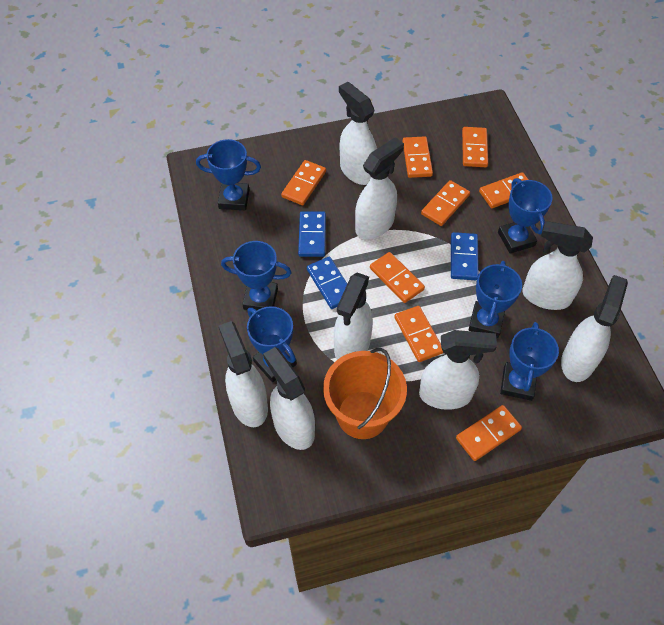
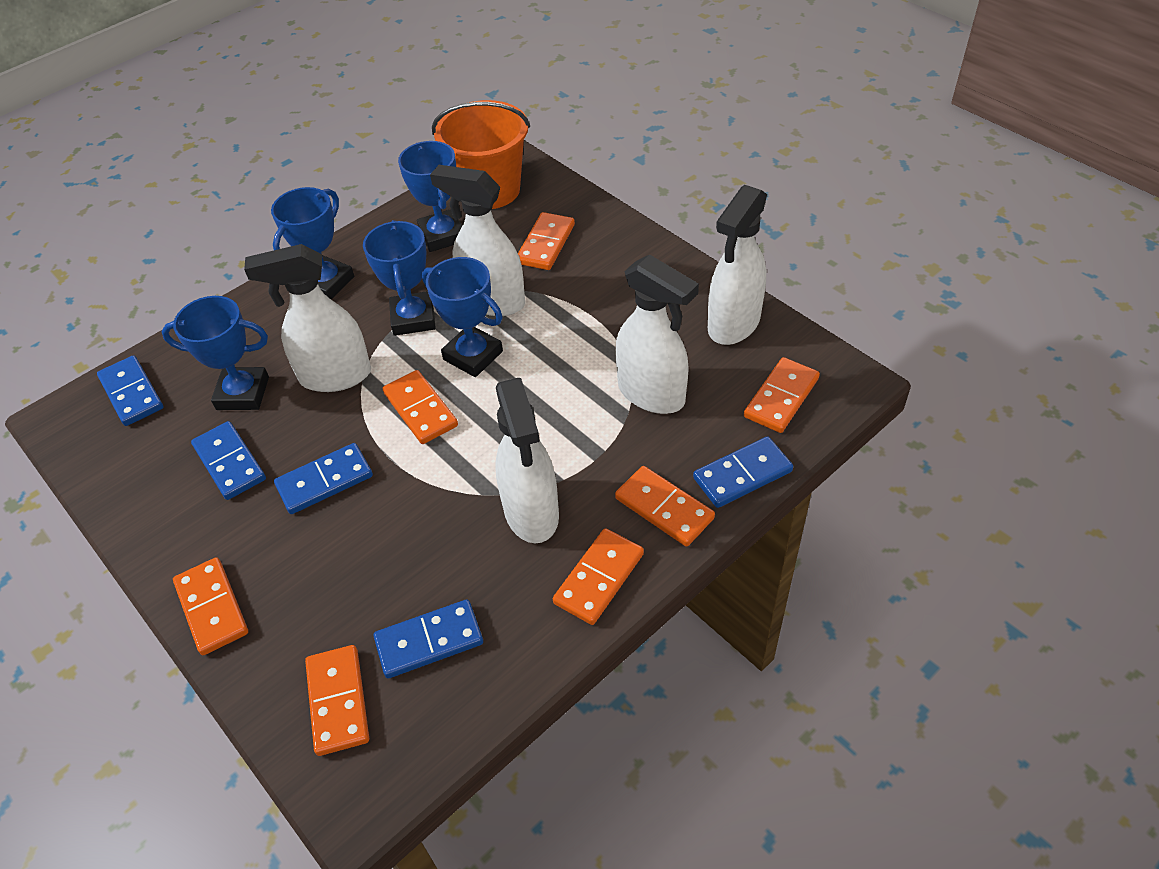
blue domino: 3 -> 5
blue trophy: 6 -> 5
orange domino: 8 -> 7
white spray bottle: 8 -> 5

